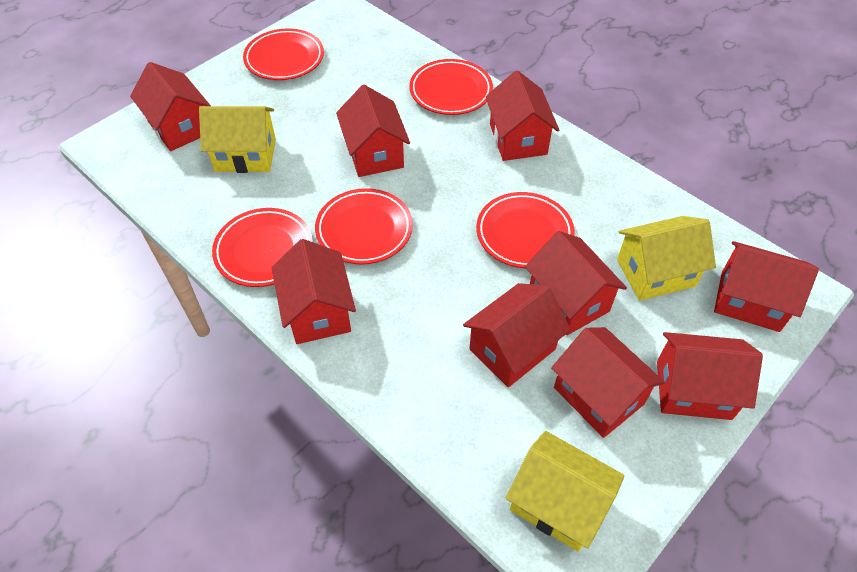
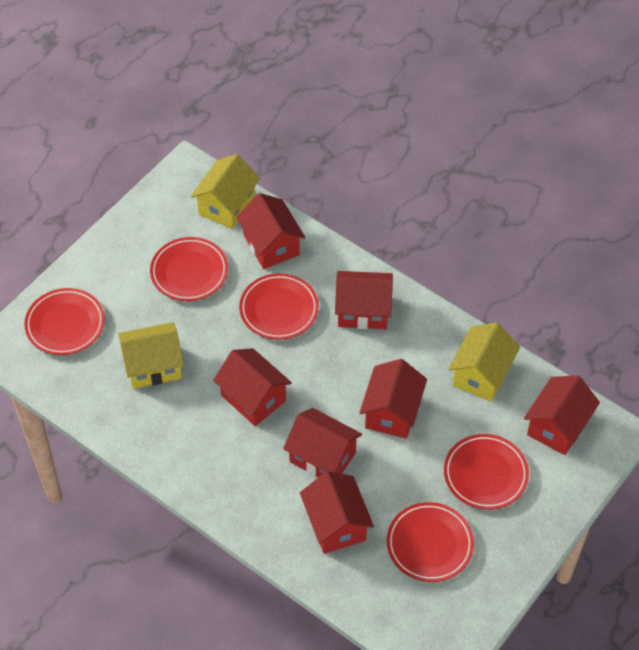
red house: 9 -> 7

